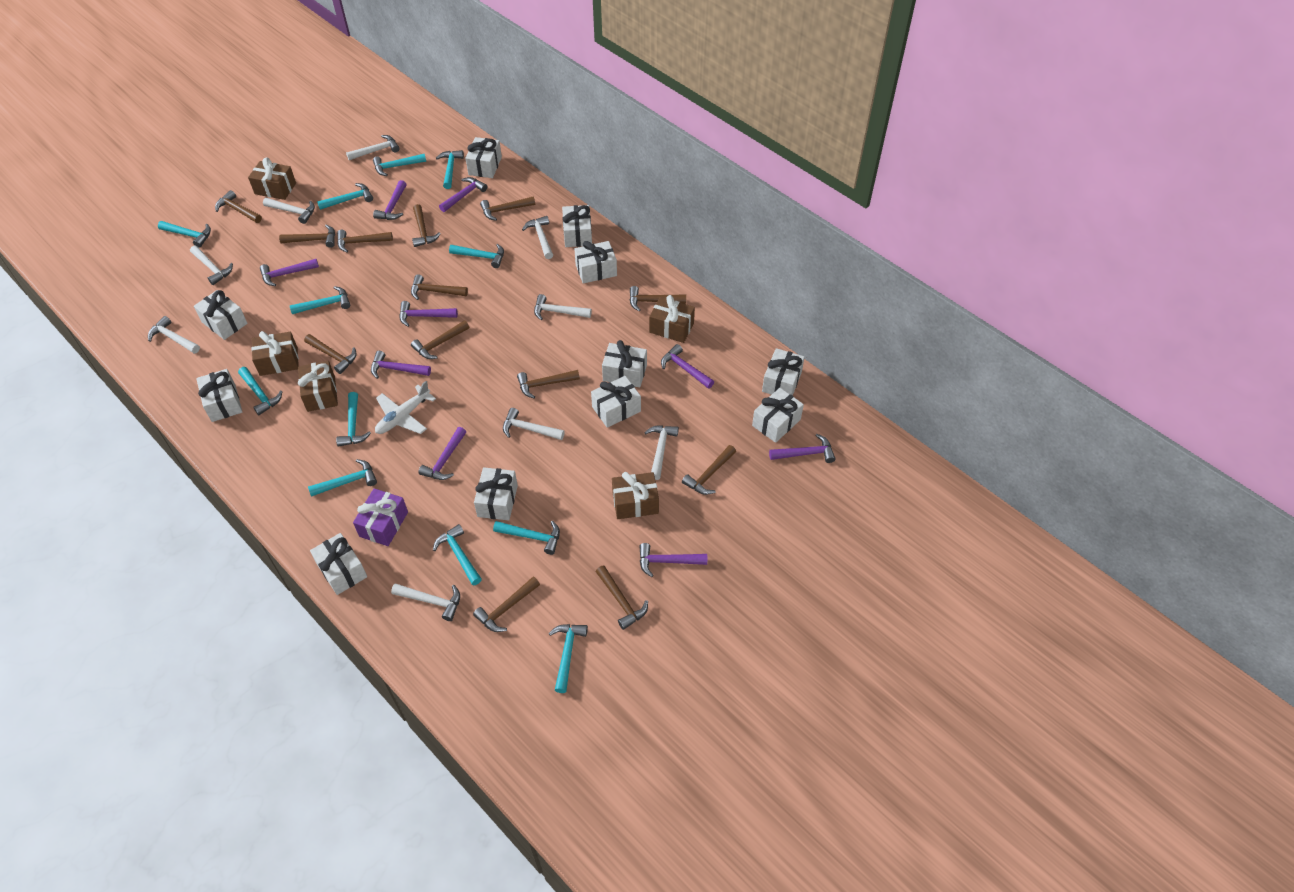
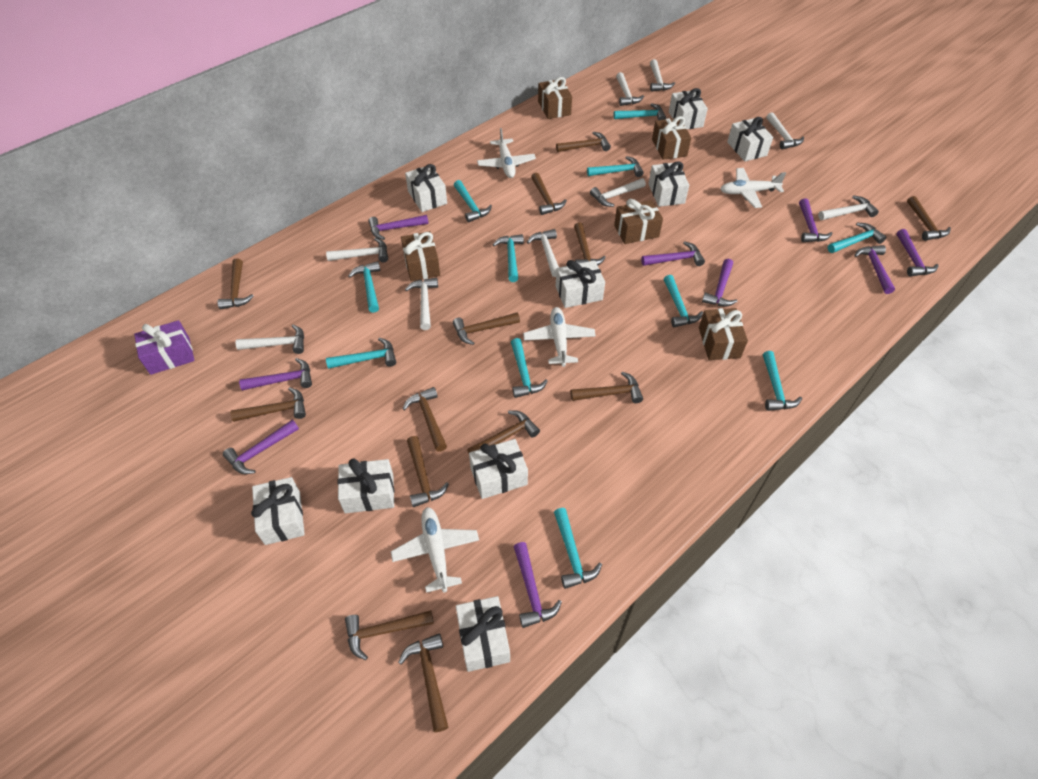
turquoise hammer: 12 -> 11
white gift: 11 -> 9
white plane: 1 -> 4

